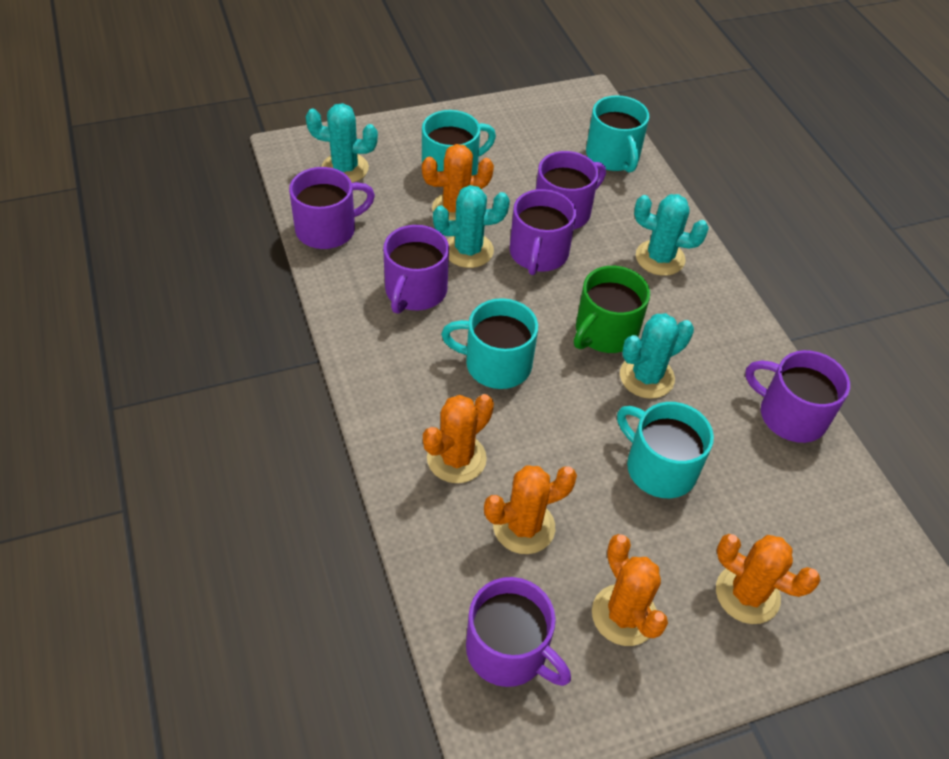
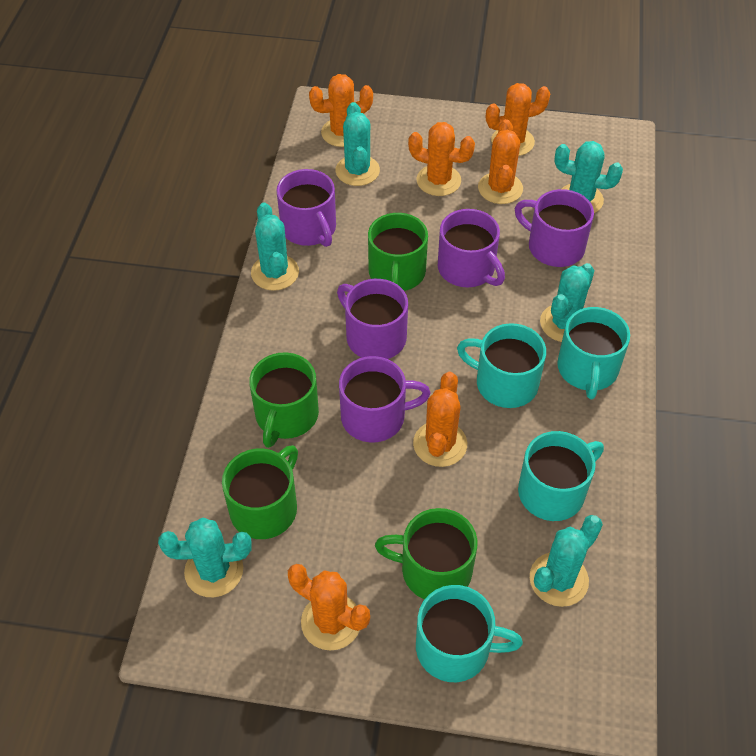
green mug: 1 -> 4
orange cactus: 5 -> 6
purple mug: 6 -> 5
turquoise cactus: 4 -> 6

